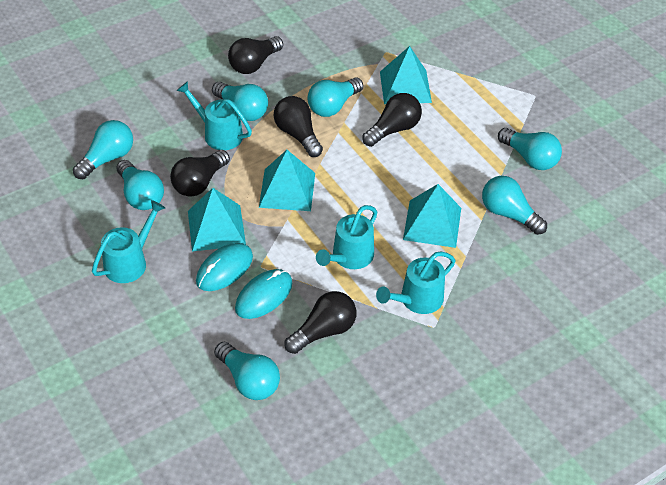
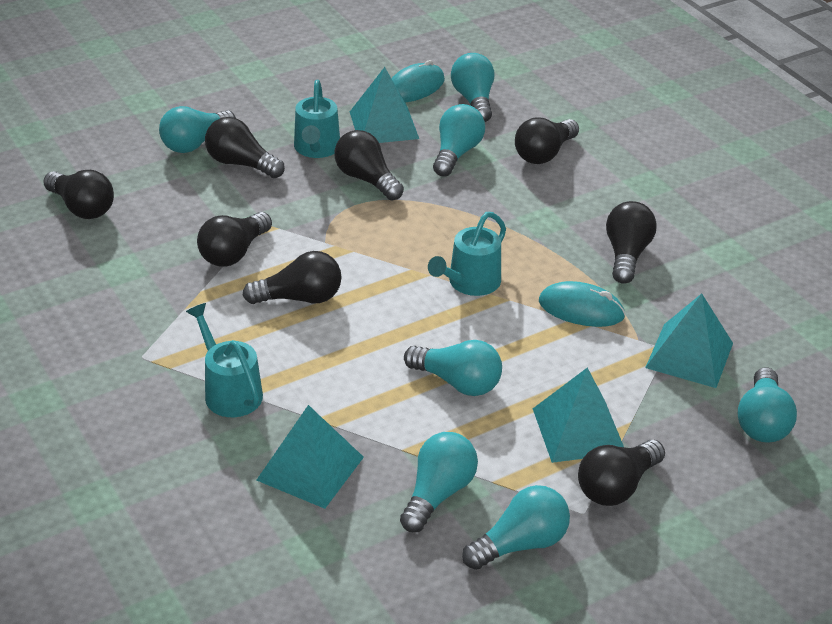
black light bulb: 5 -> 8
turquoise watering can: 4 -> 3

